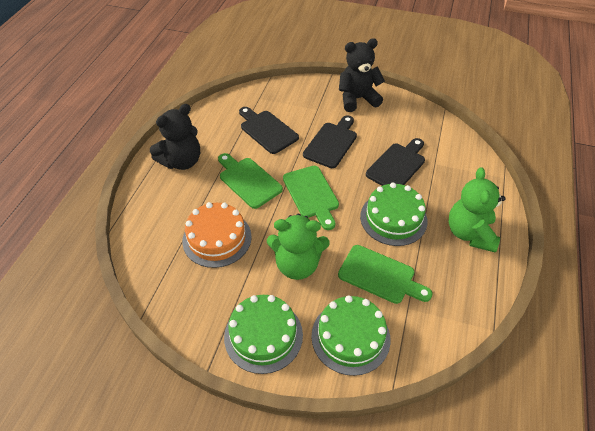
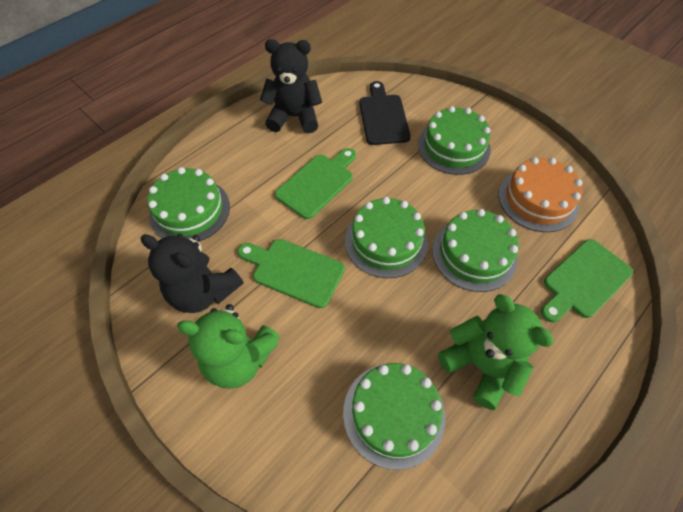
black cutting board: 3 -> 1
green cake: 3 -> 5

